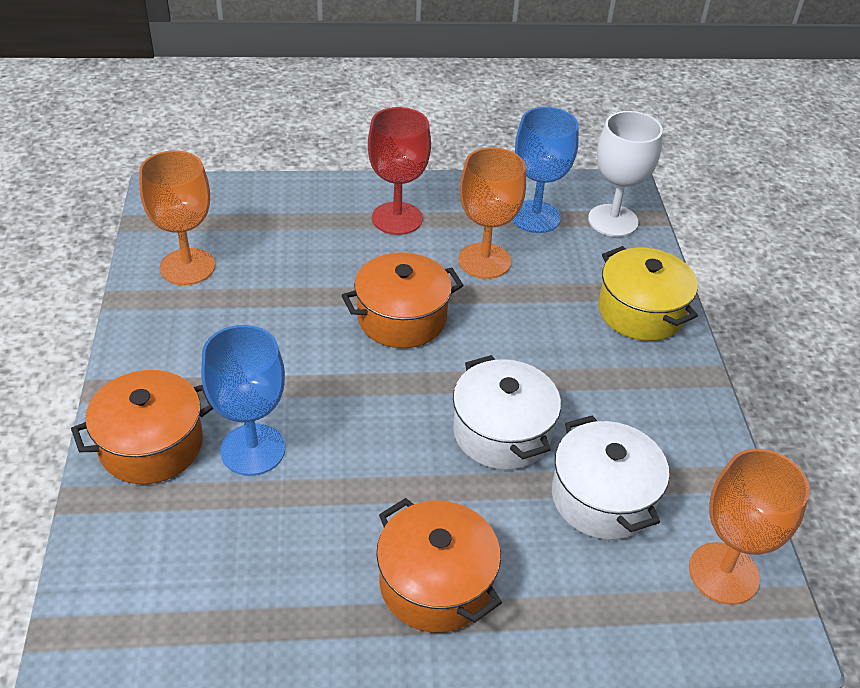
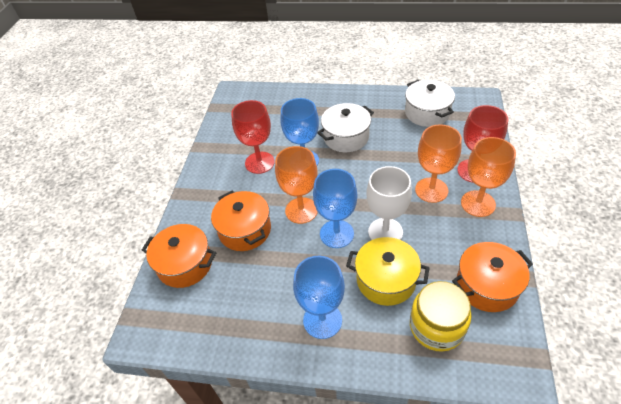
blue goblet: 2 -> 3
red goblet: 1 -> 2
yellow jar: 0 -> 1

